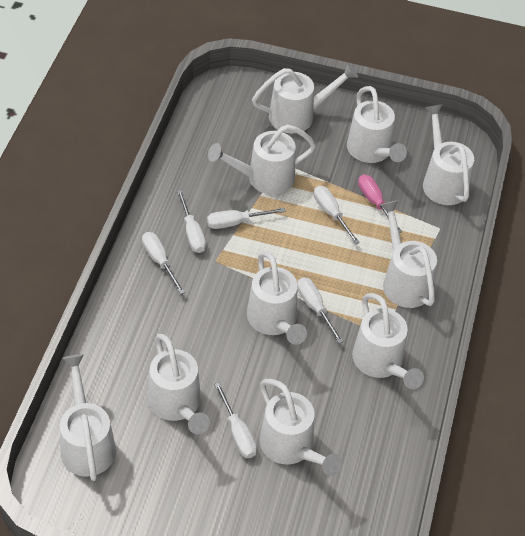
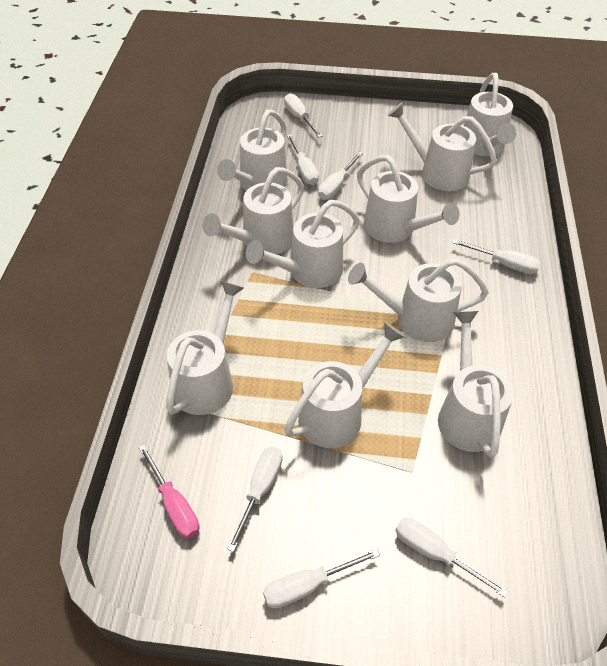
white screwdriver: 6 -> 7

